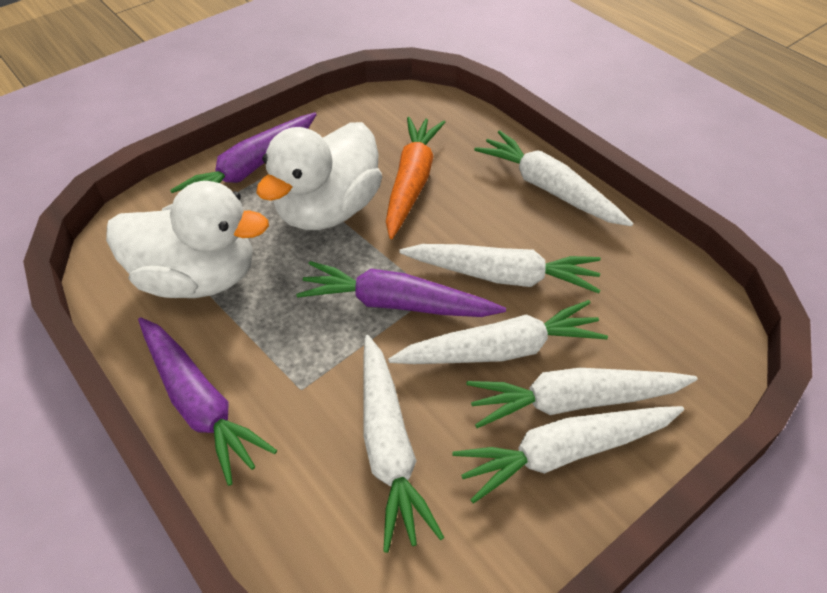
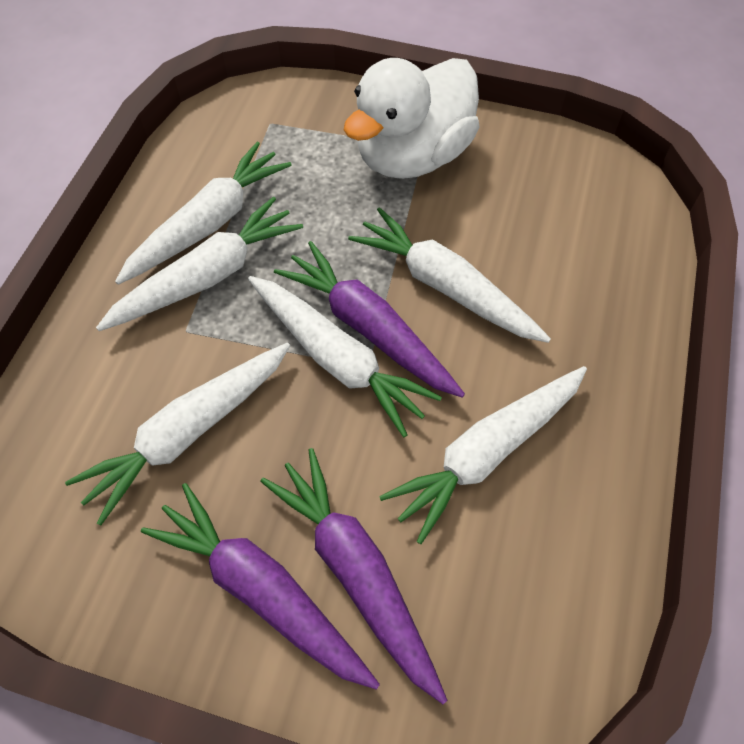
orange carrot: 1 -> 0
white duck: 2 -> 1

